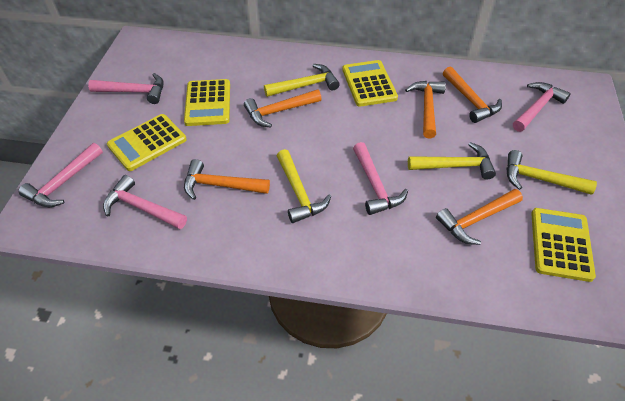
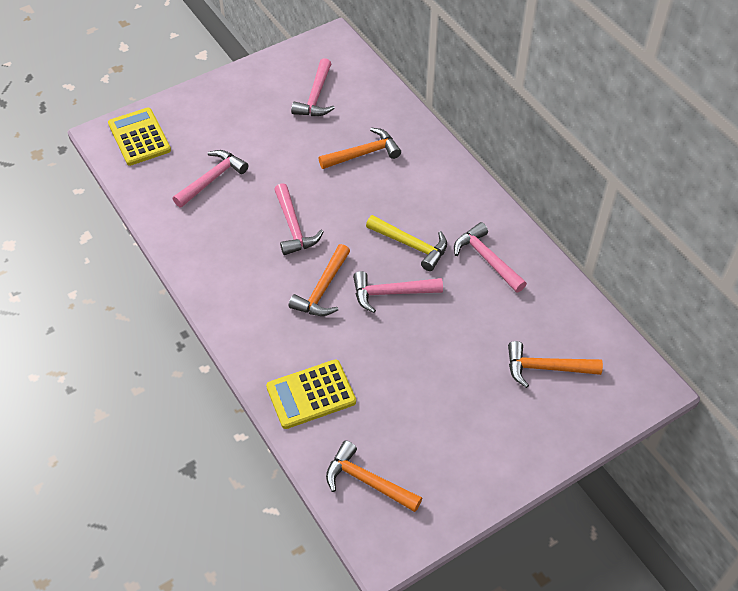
orange hammer: 5 -> 4
yellow calculator: 4 -> 2
yellow hammer: 4 -> 1

